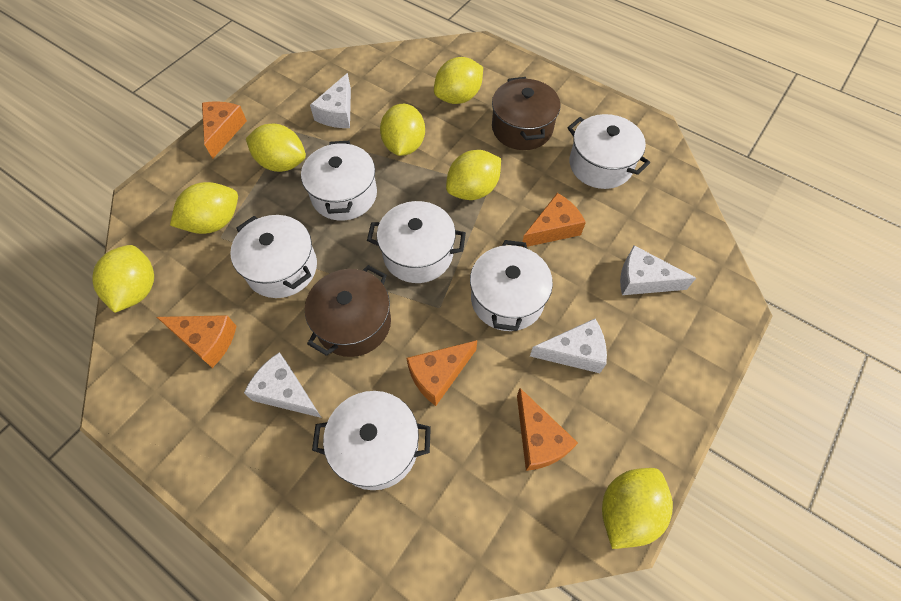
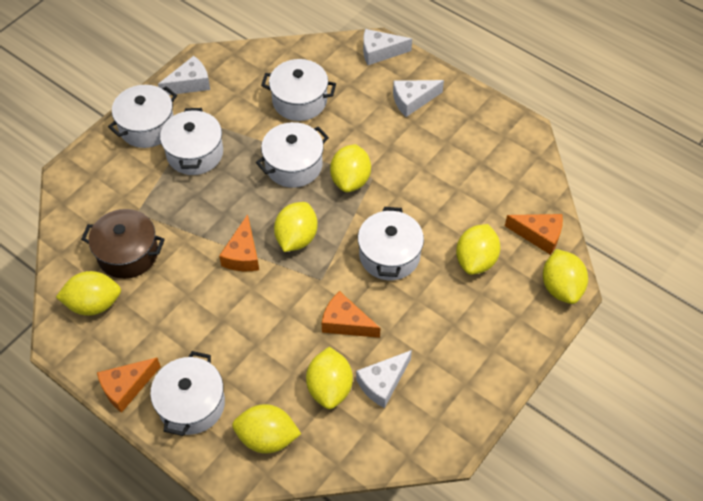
brown pot: 2 -> 1
orange cheese: 5 -> 4

